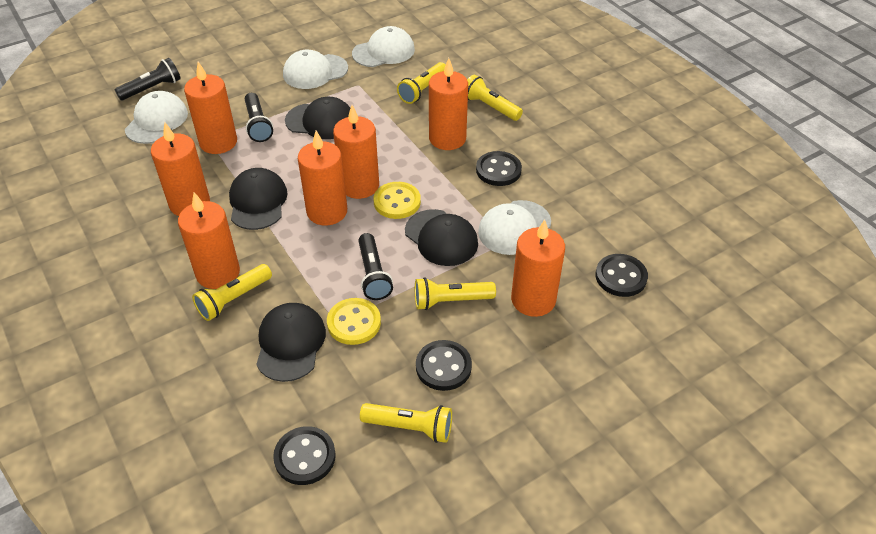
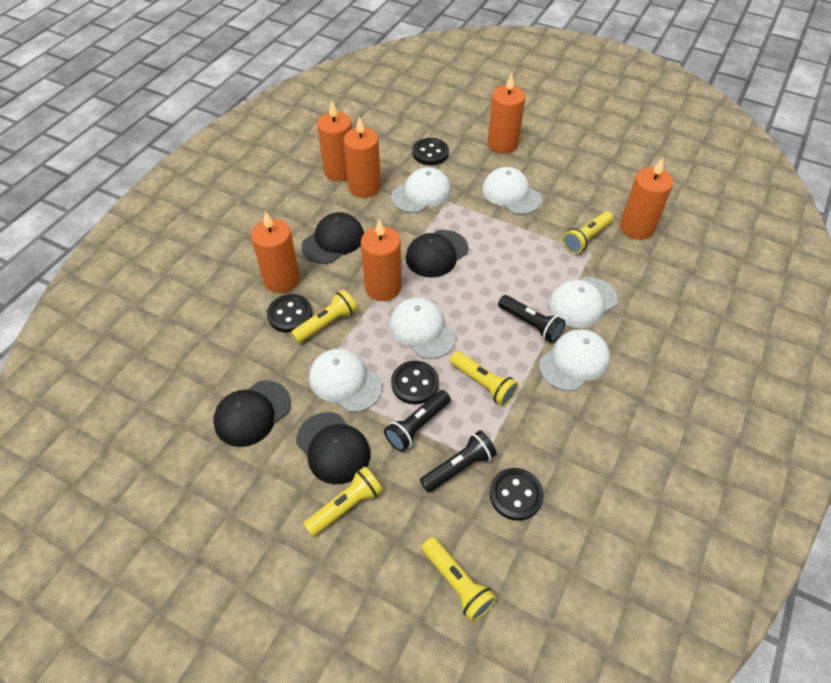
orange candle: 7 -> 6
white cap: 4 -> 6
yellow button: 2 -> 0

